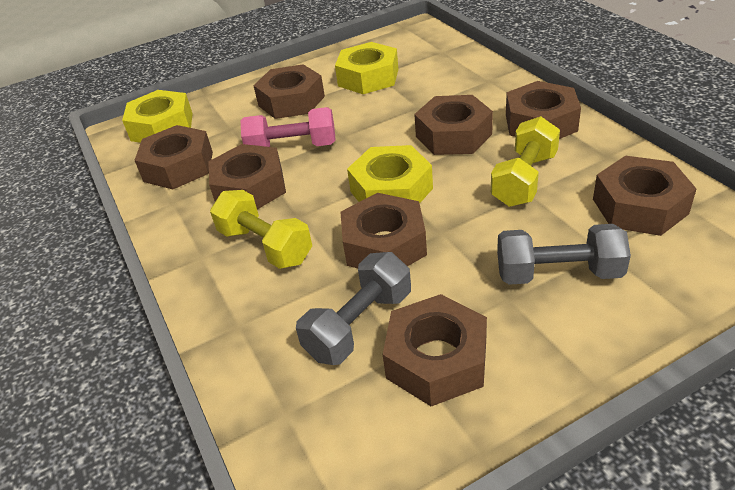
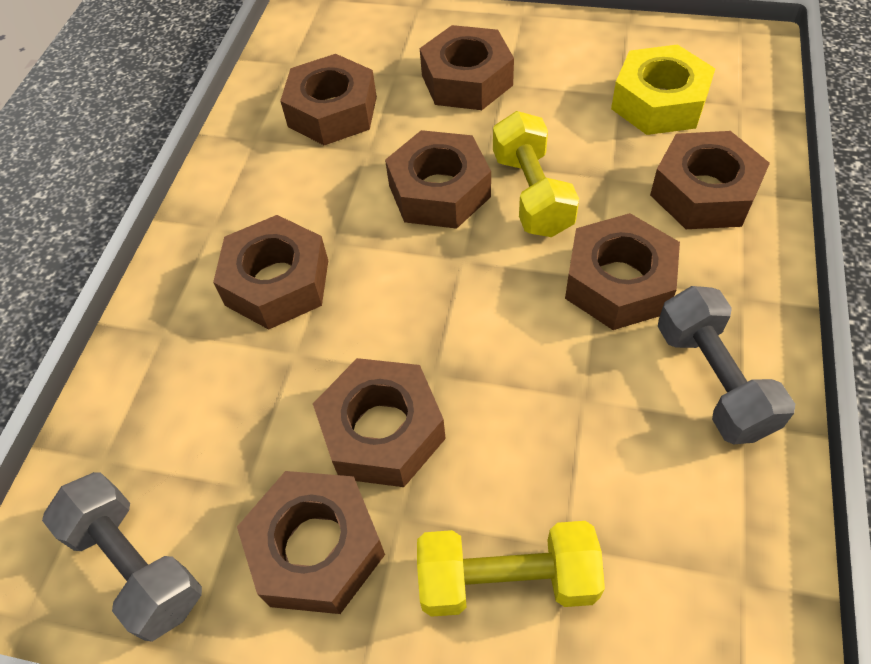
pink dumbbell: 1 -> 0
yellow nut: 3 -> 1

